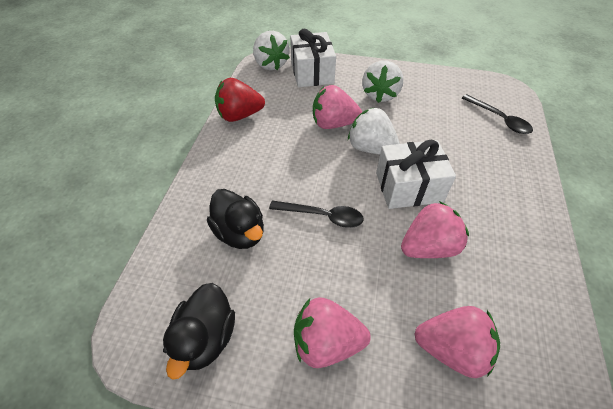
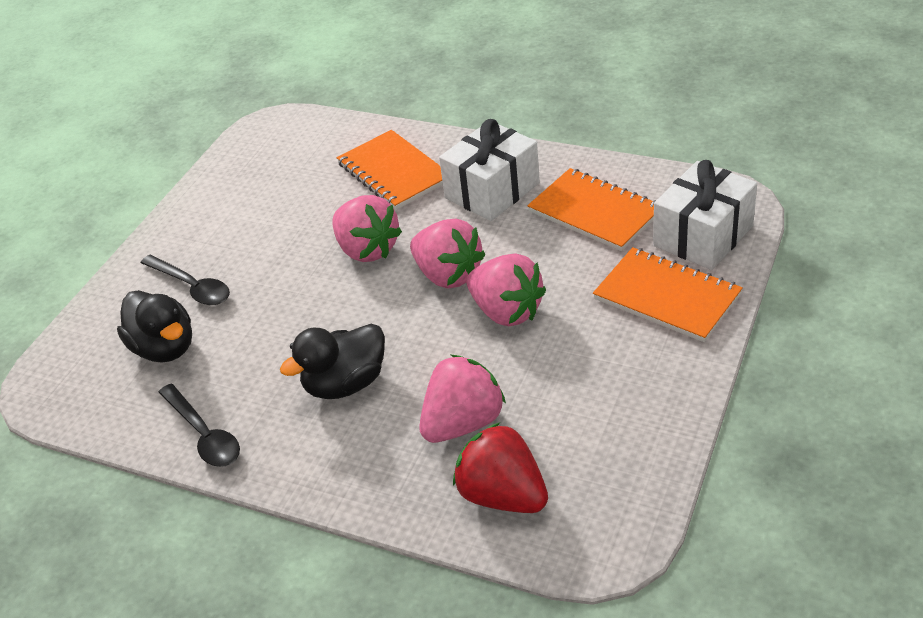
orange notebook: 0 -> 3
white strawberry: 3 -> 0

